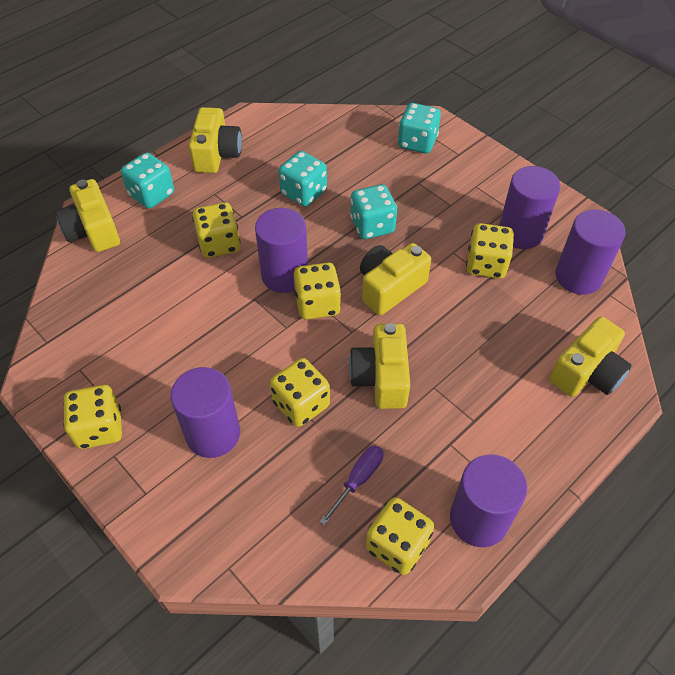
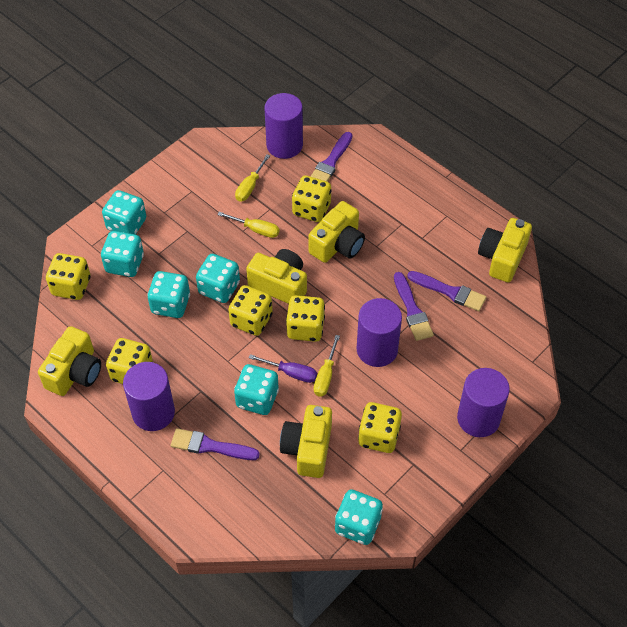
purple brush: 0 -> 4
purple cylinder: 5 -> 4
turquoise dice: 4 -> 6
yellow screwdriver: 0 -> 3

